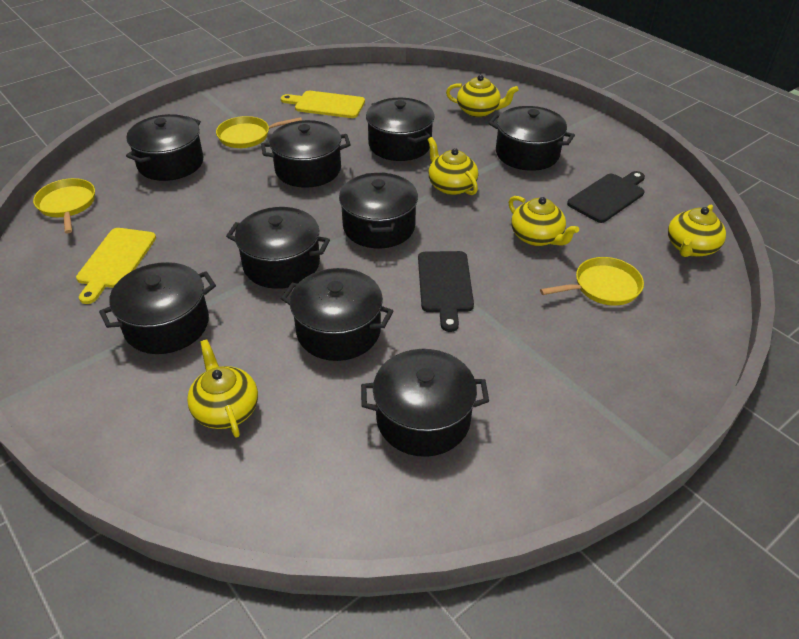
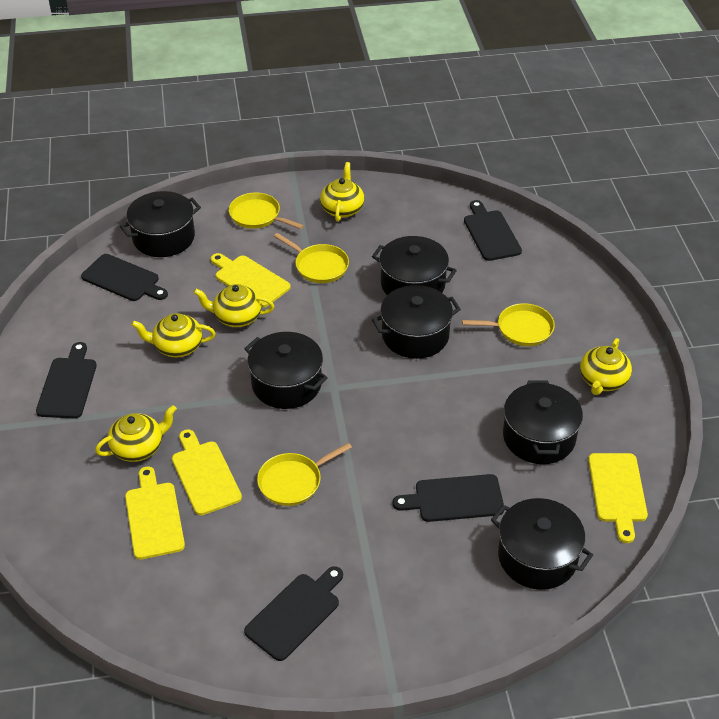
black cutting board: 2 -> 5
black pot: 9 -> 6
yellow cutting board: 2 -> 4
yellow pan: 3 -> 4

